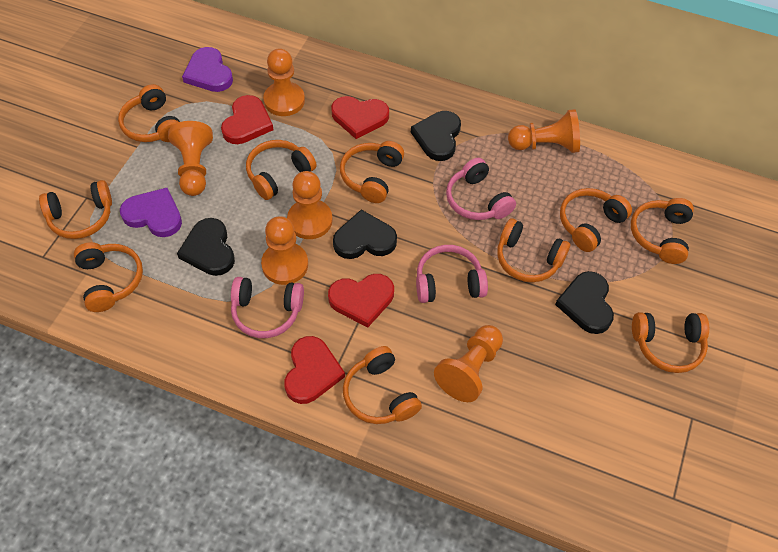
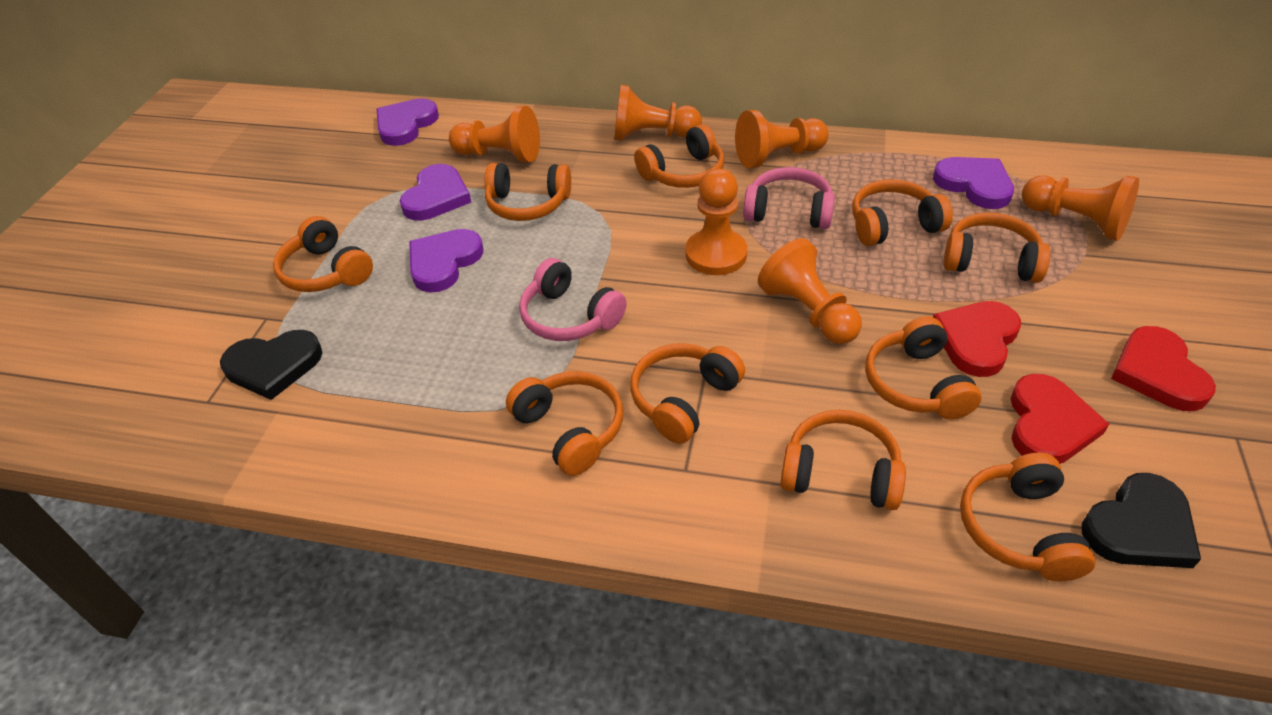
black heart: 4 -> 2
pink headphones: 3 -> 2
purple heart: 2 -> 4
red heart: 4 -> 3

